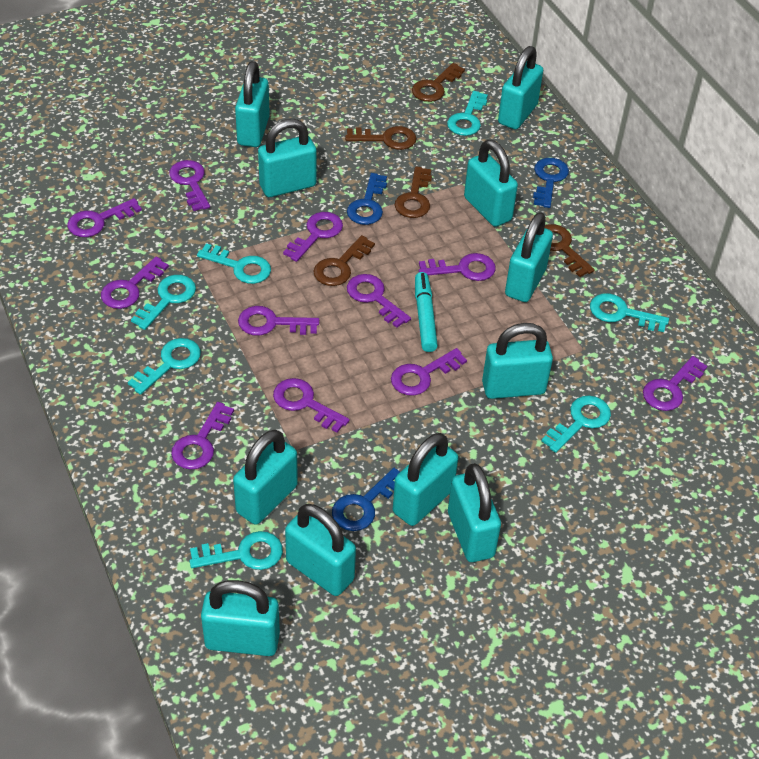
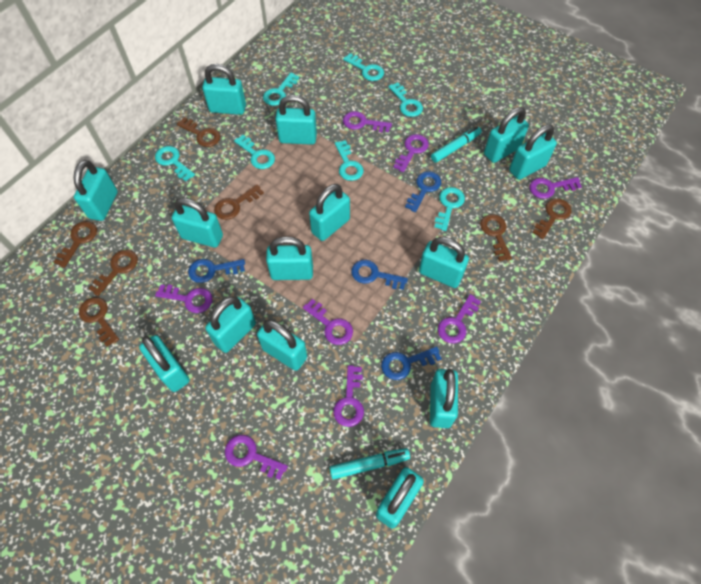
blue key: 3 -> 4
brown key: 5 -> 7
purple key: 11 -> 8
turquoise marker: 1 -> 2
turquoise padlock: 11 -> 14

